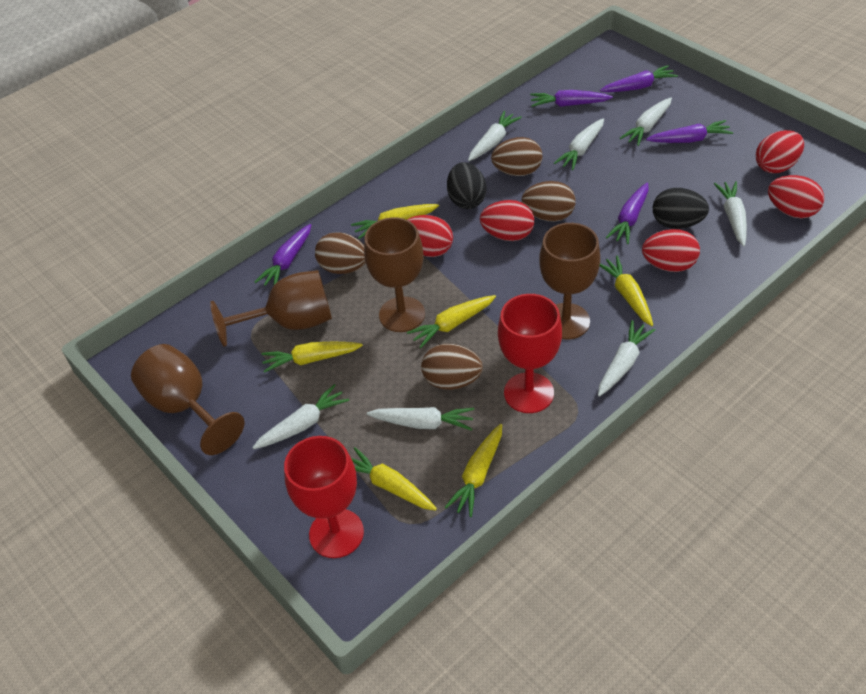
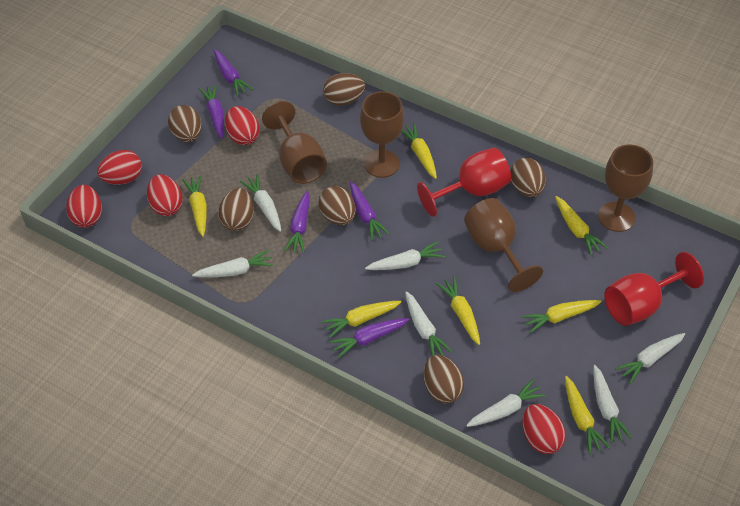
black egg: 2 -> 0
brown egg: 4 -> 6
yellow carrot: 6 -> 7

